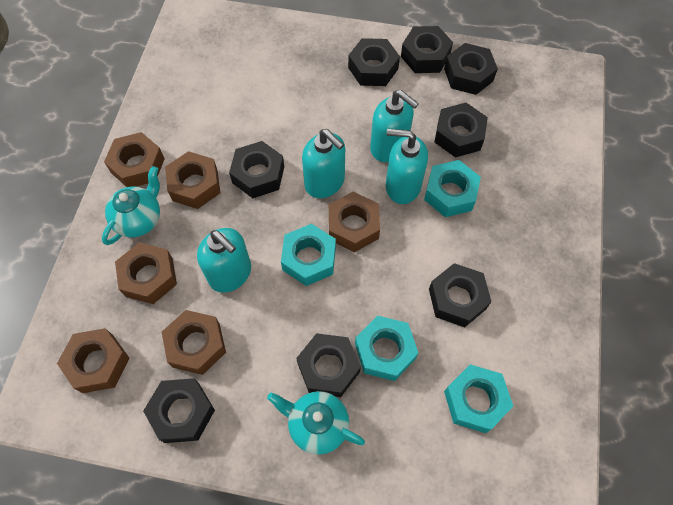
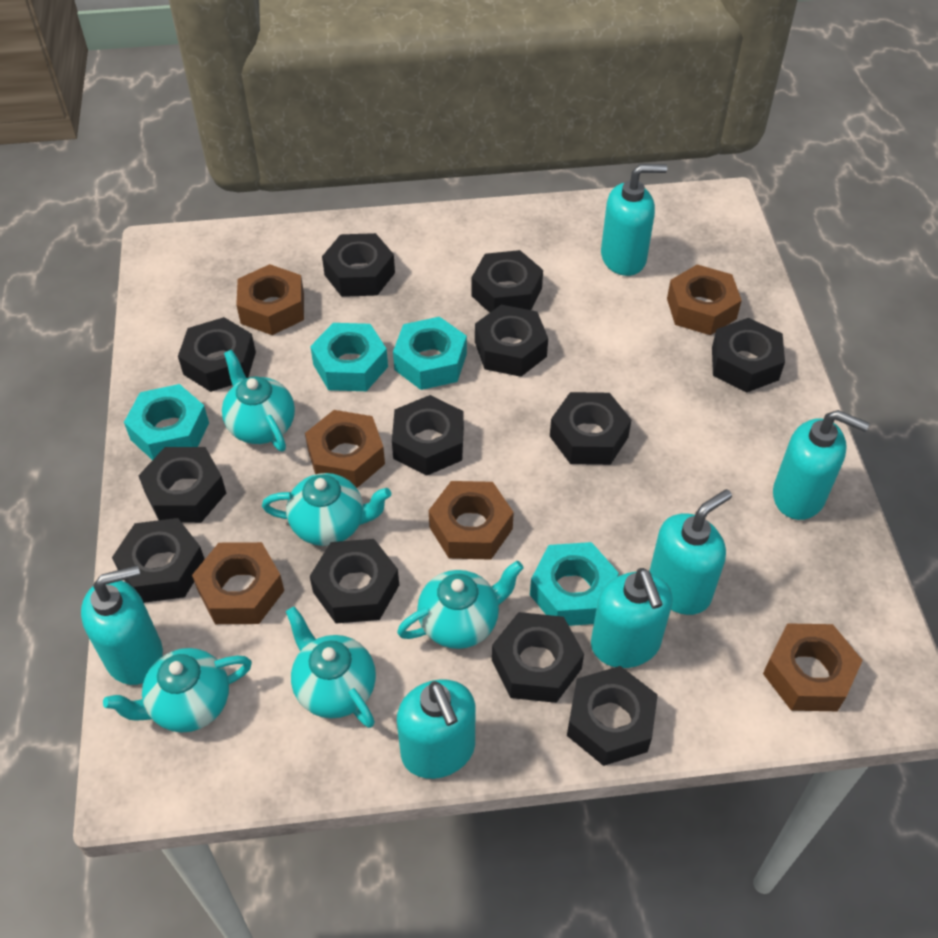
black nut: 8 -> 12
turquoise soap dispenser: 4 -> 6
turquoise teapot: 2 -> 5

